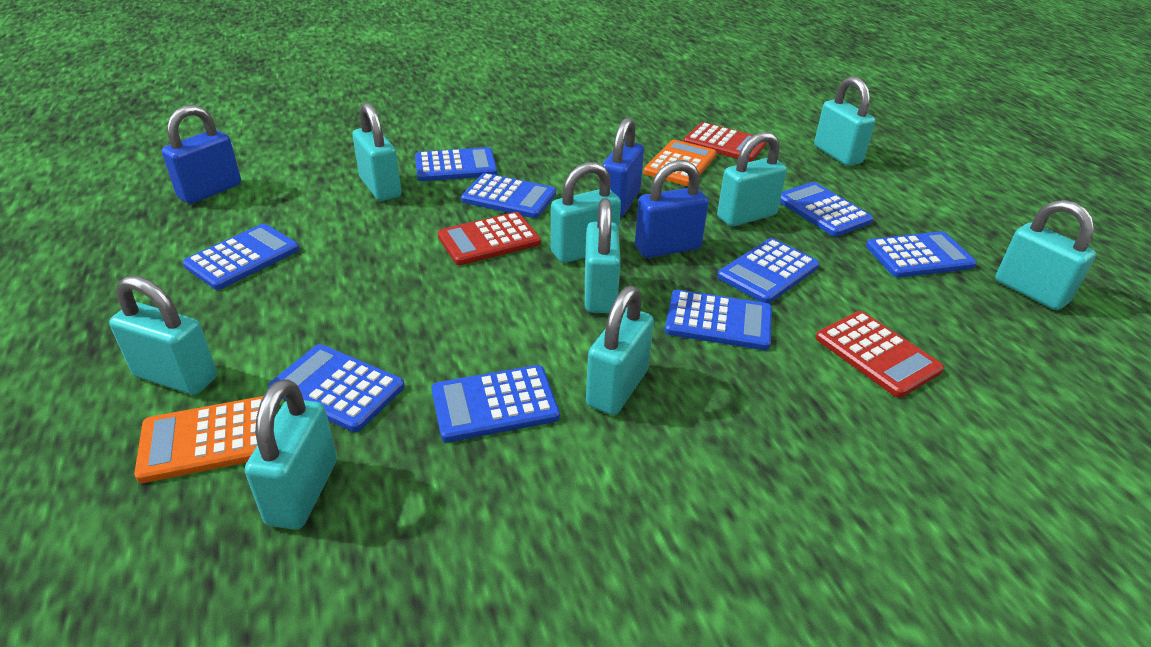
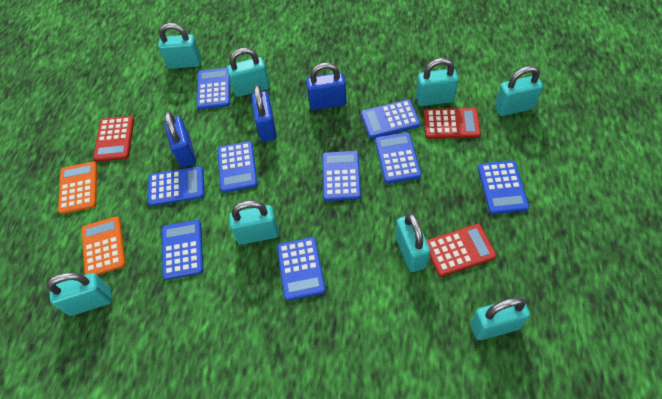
turquoise padlock: 9 -> 8

